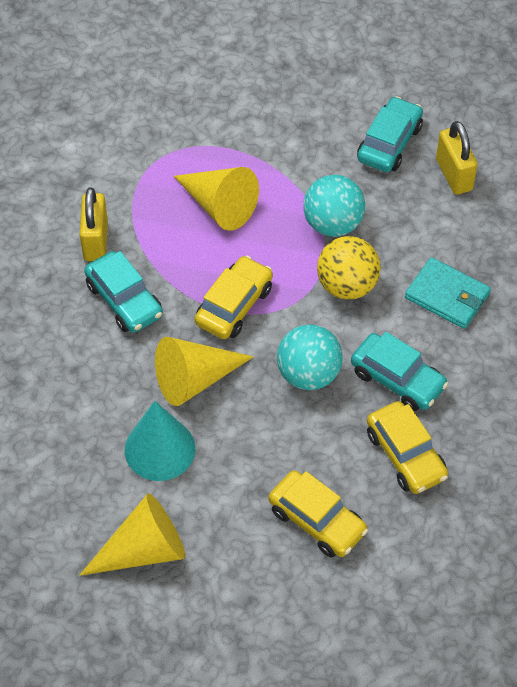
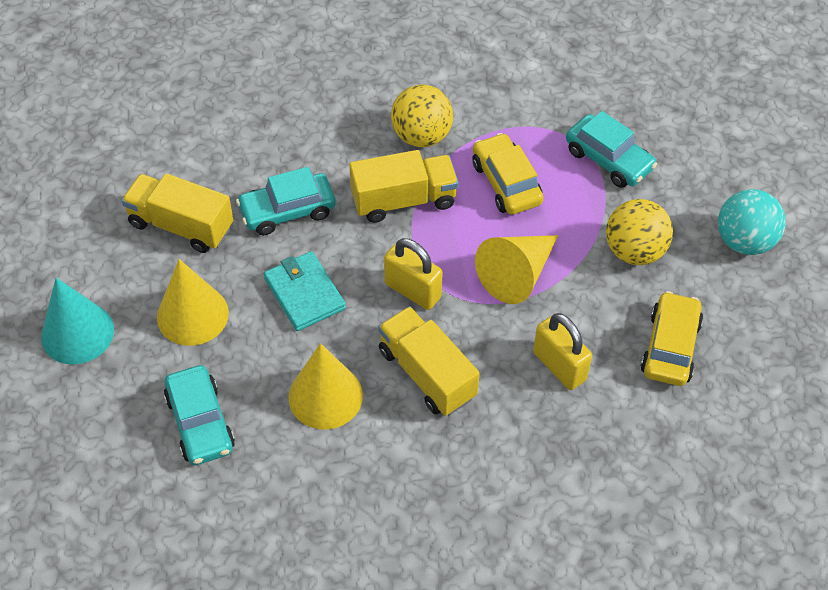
turquoise ball: 2 -> 1
yellow ball: 1 -> 2
yellow car: 3 -> 2
yellow truck: 0 -> 3

